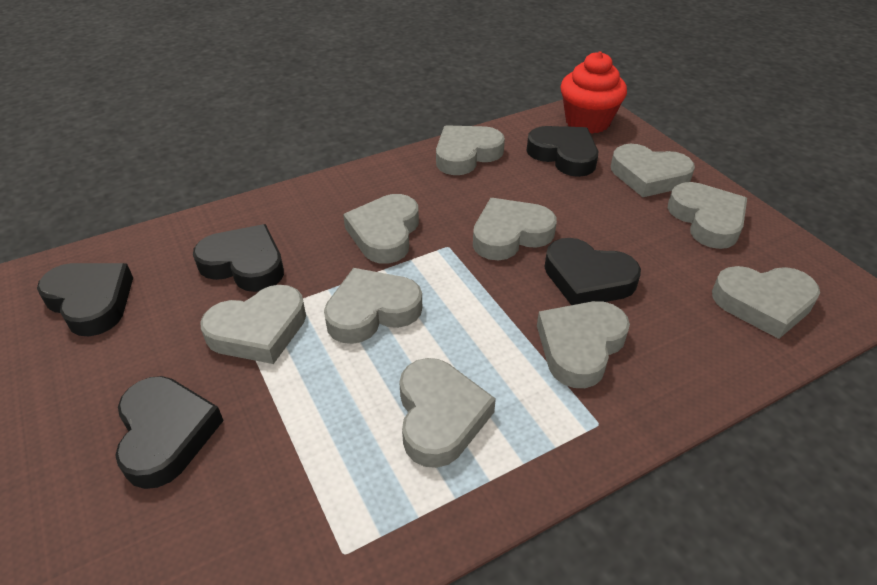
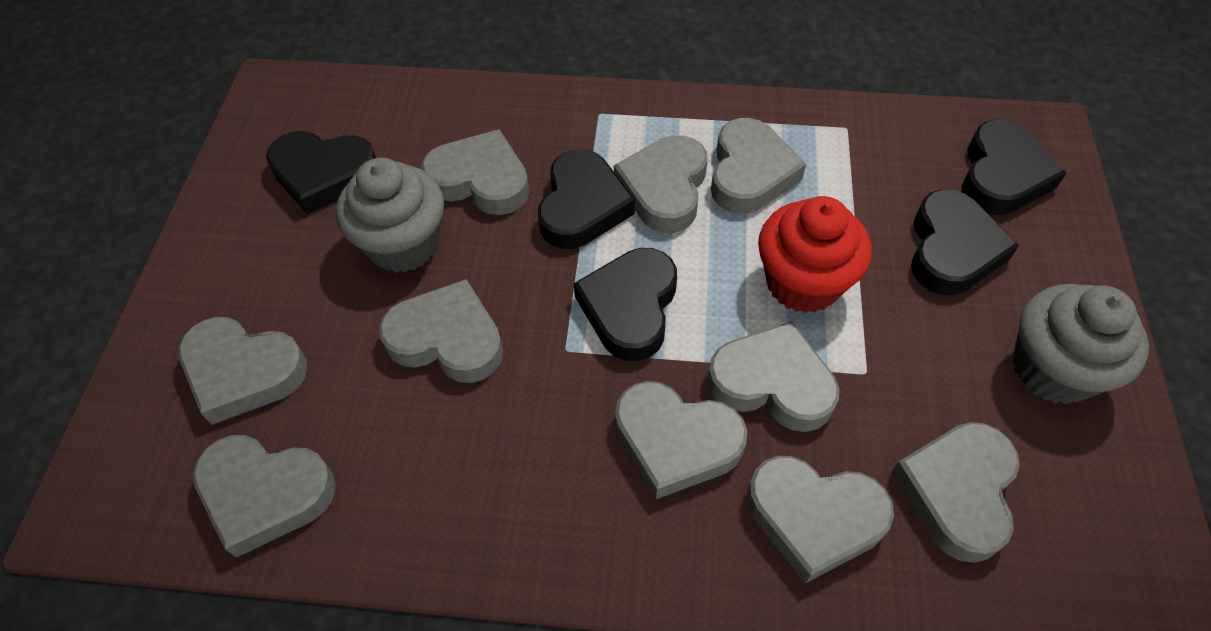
grey cupcake: 0 -> 2

